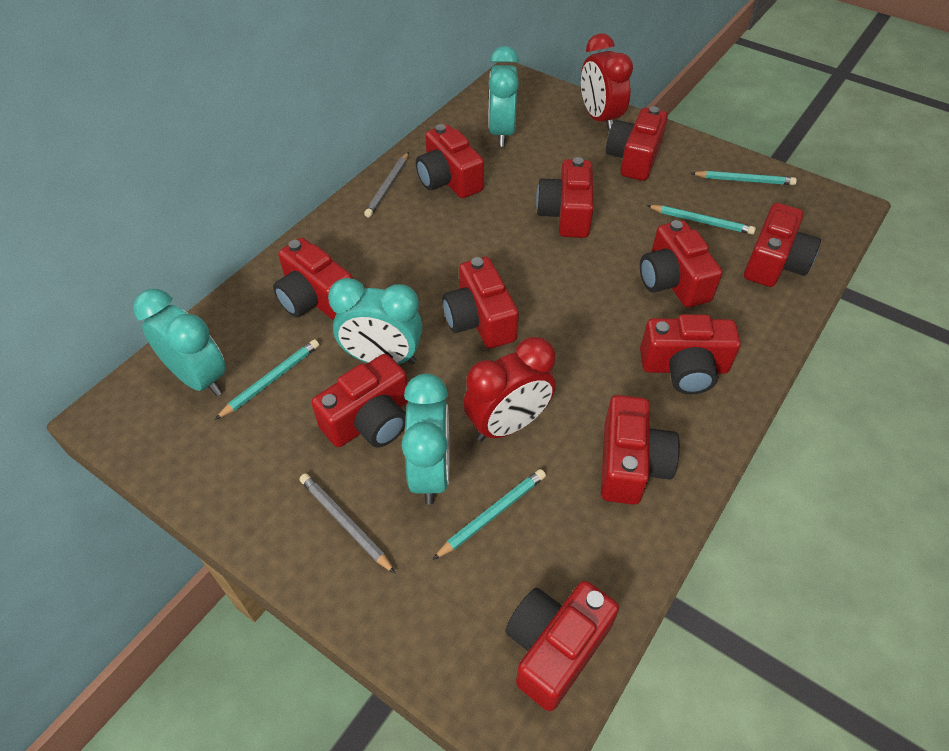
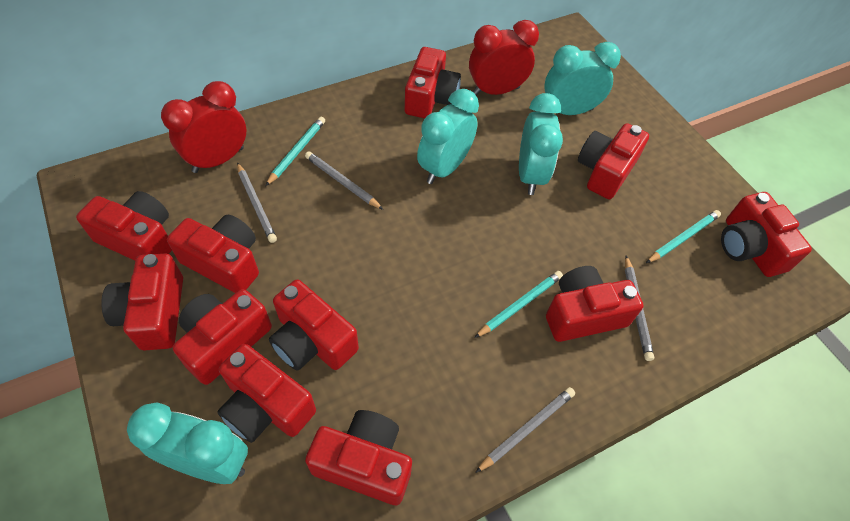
grey pencil: 2 -> 4
turquoise pencil: 4 -> 3

